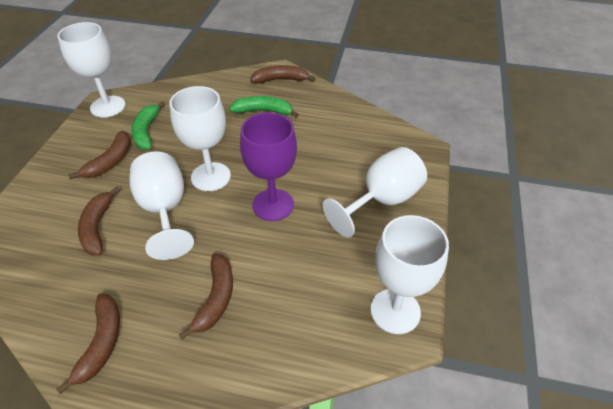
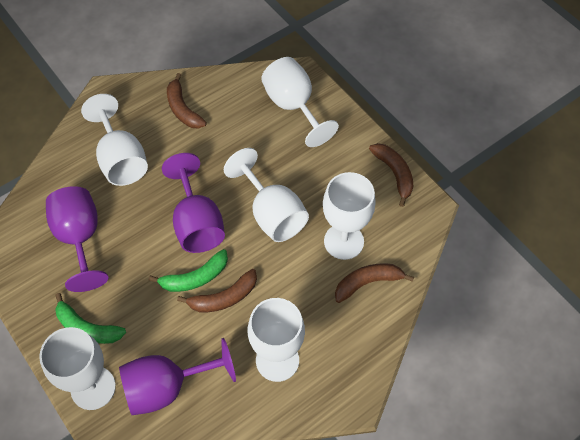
brown banana: 5 -> 4
purple goblet: 1 -> 3
white goblet: 5 -> 6

